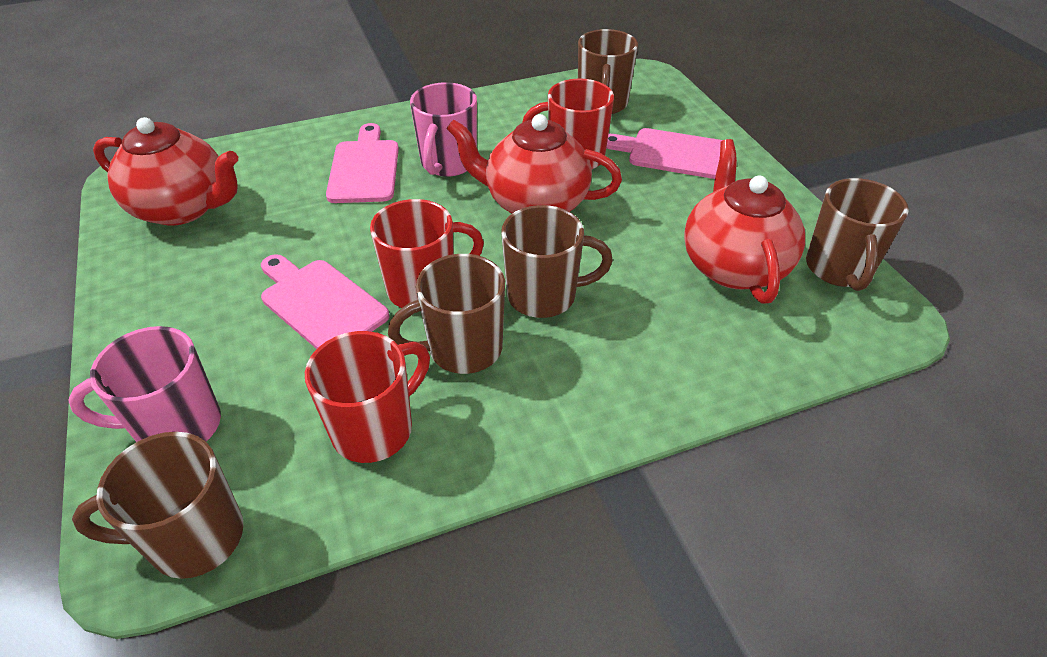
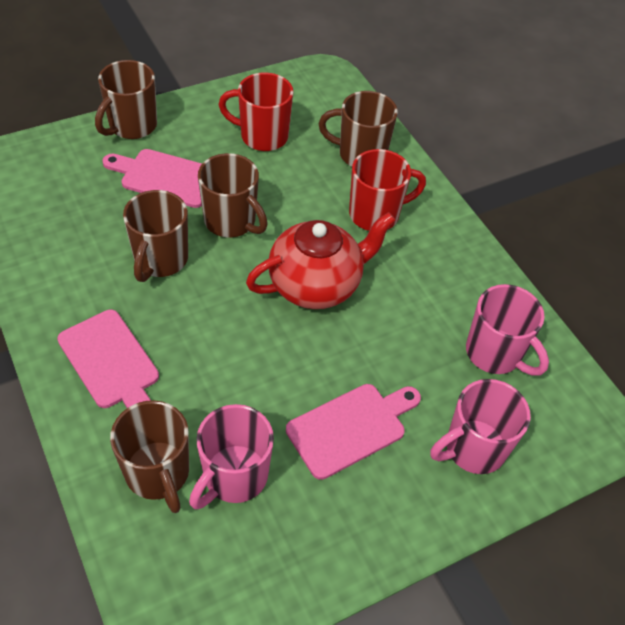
pink mug: 2 -> 3
red mug: 3 -> 2
red teapot: 3 -> 1

